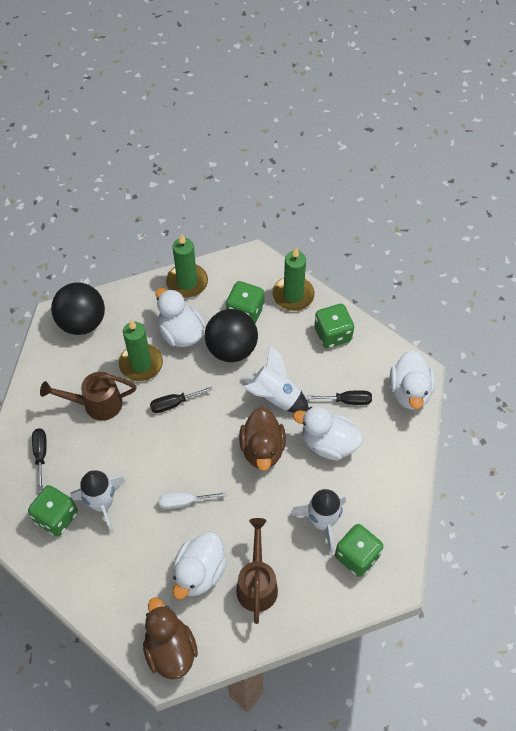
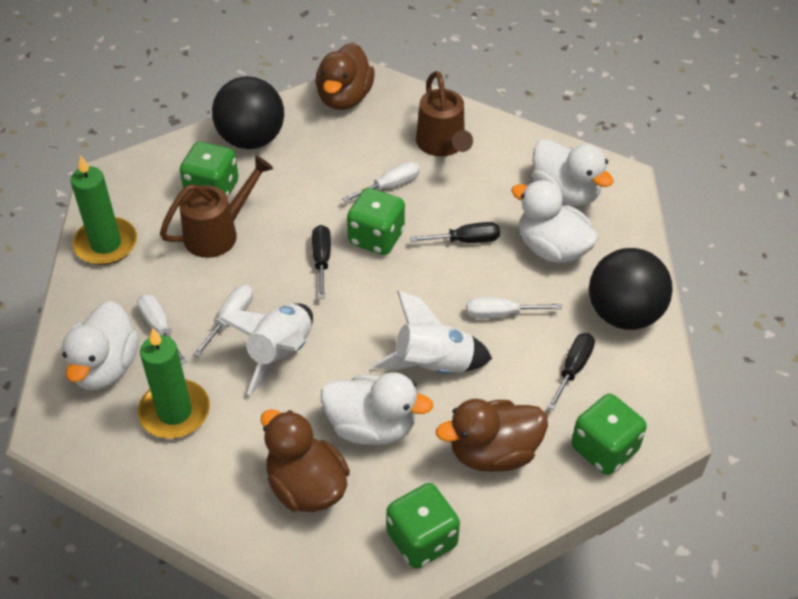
brown duck: 2 -> 3
green candle: 3 -> 2
white rocket: 3 -> 2
white screwdriver: 1 -> 4

